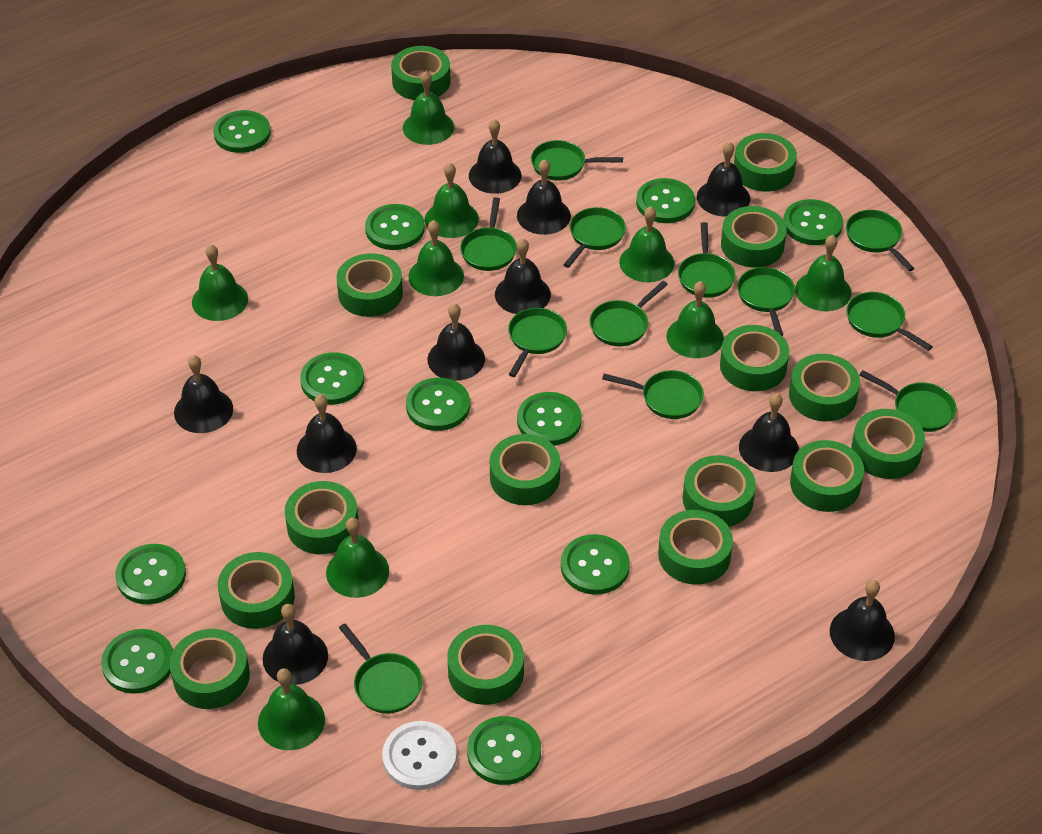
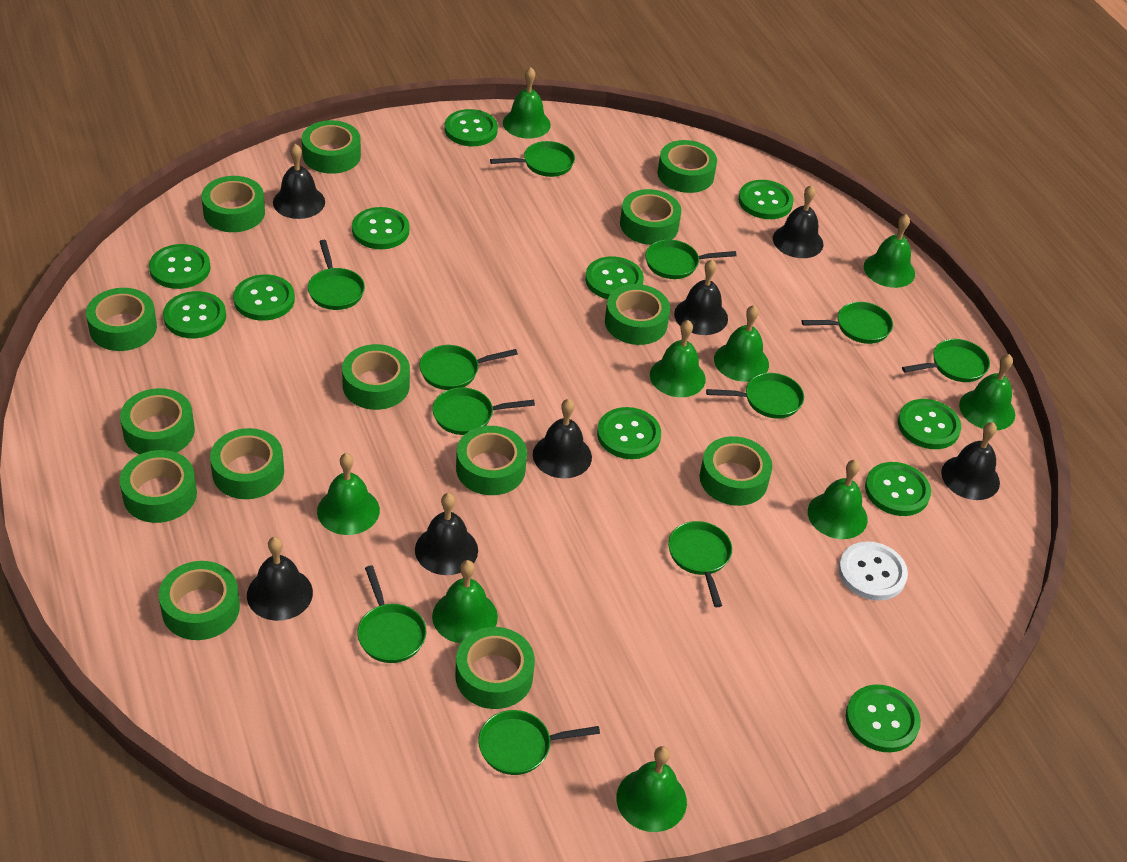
black bell: 10 -> 7
green pan: 12 -> 11
green tape: 15 -> 14

